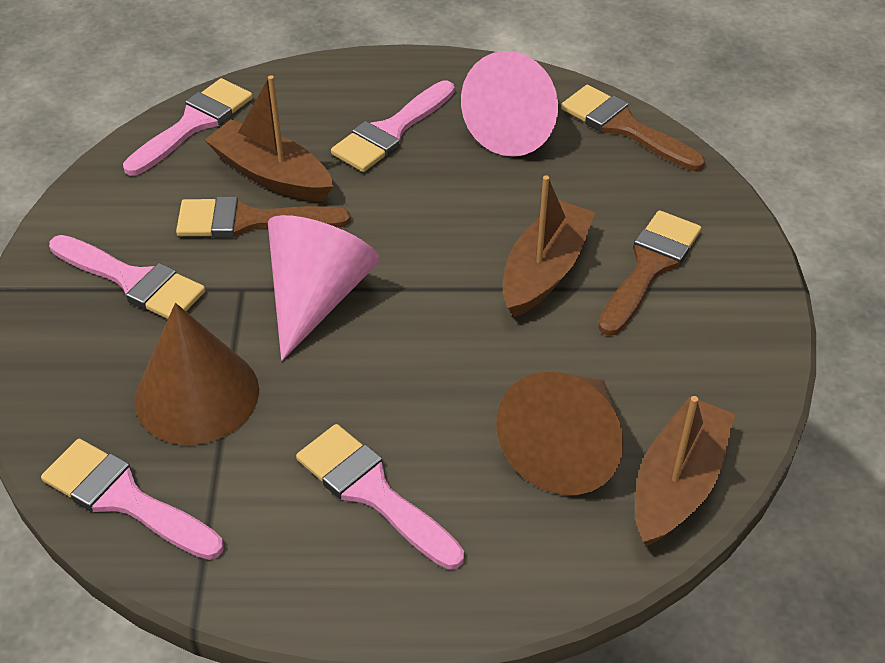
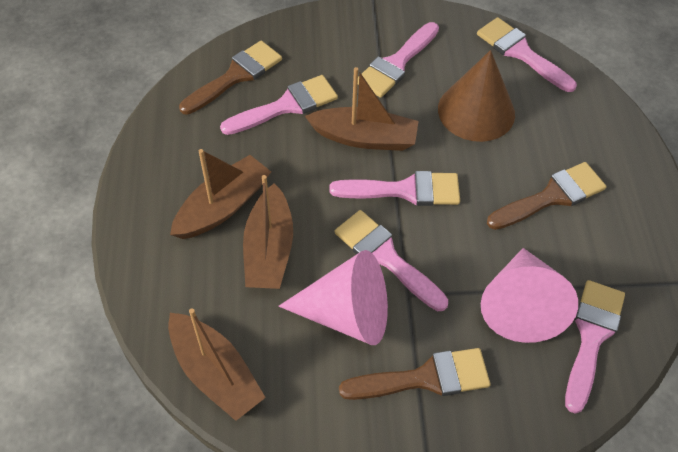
brown boat: 3 -> 4
brown cone: 2 -> 1
pink brush: 5 -> 6

